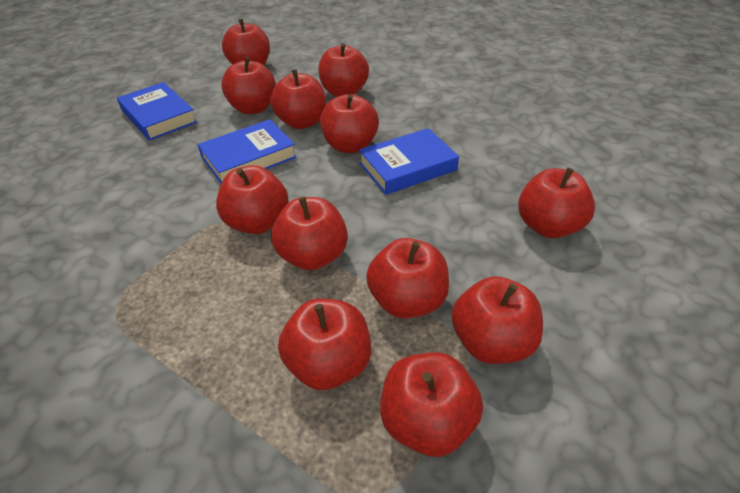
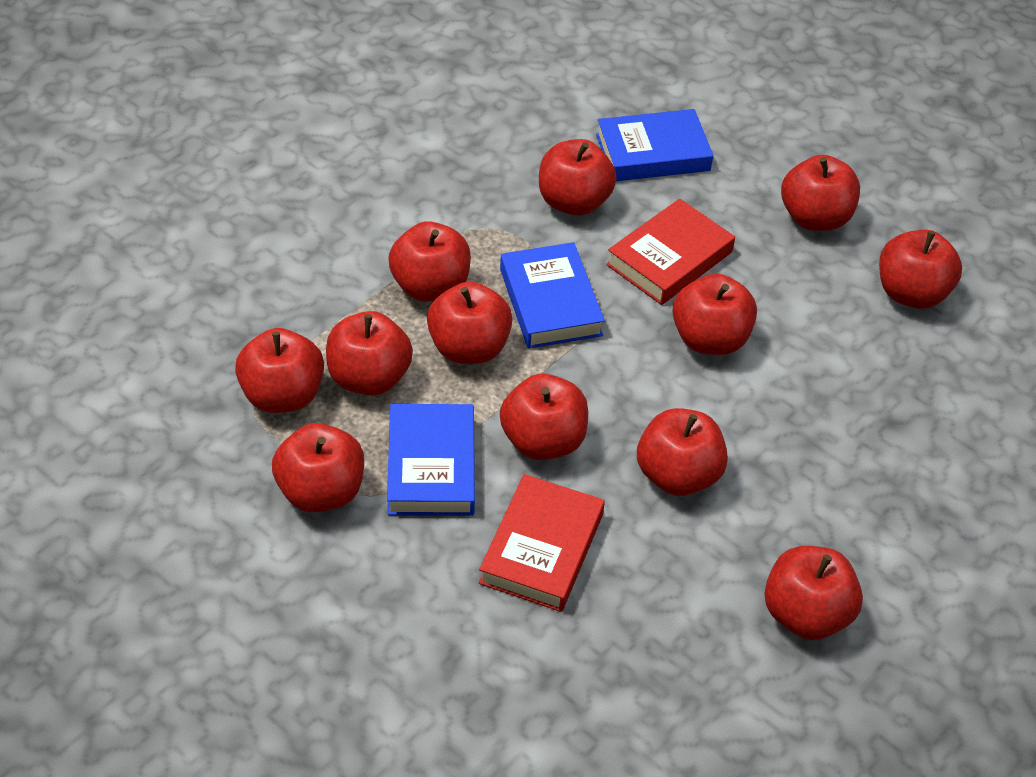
red book: 0 -> 2

